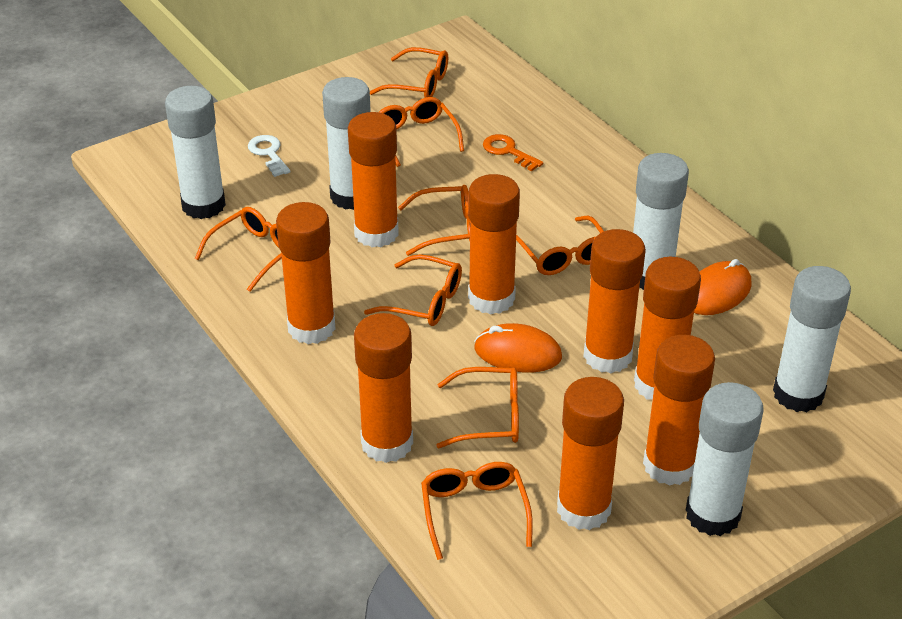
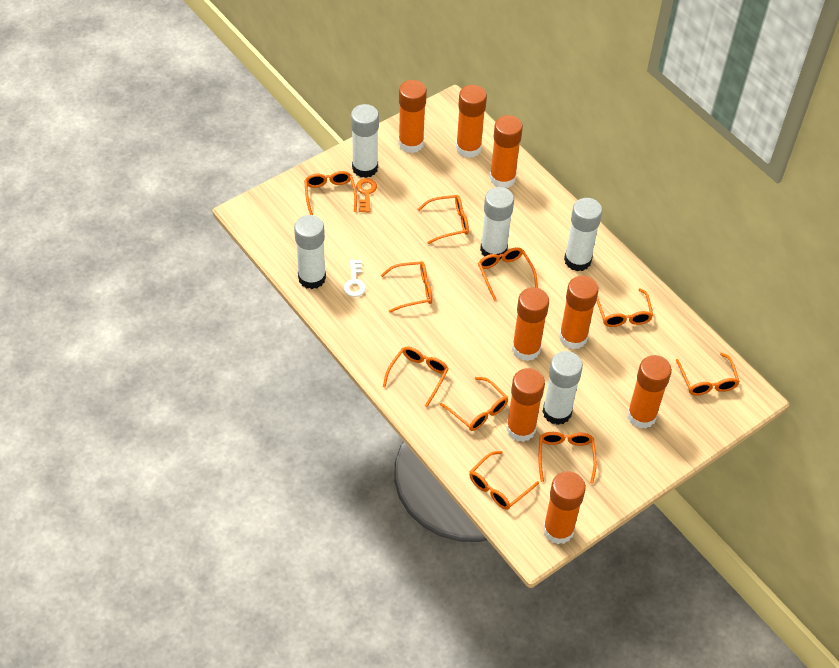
orange glasses: 8 -> 10
orange mouse: 2 -> 0

